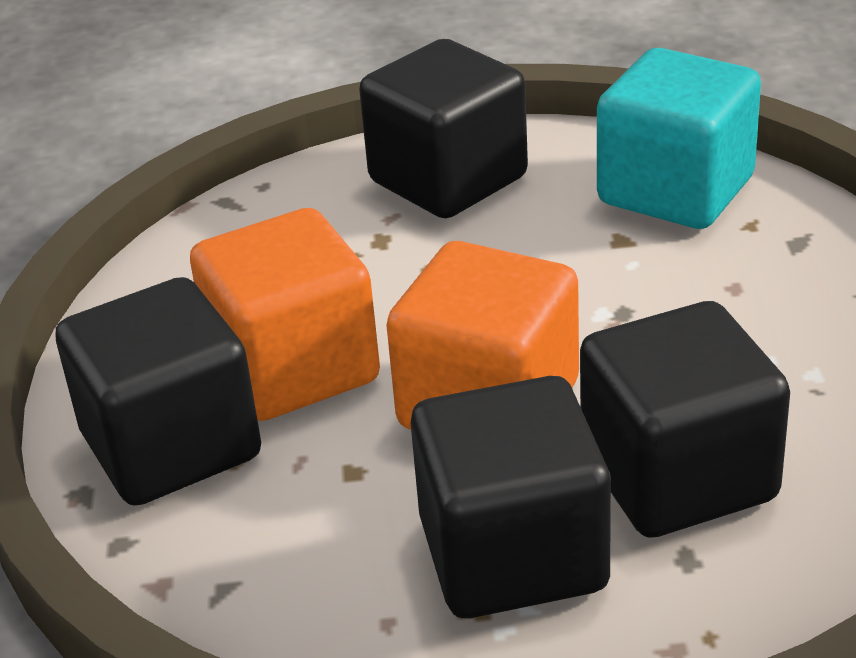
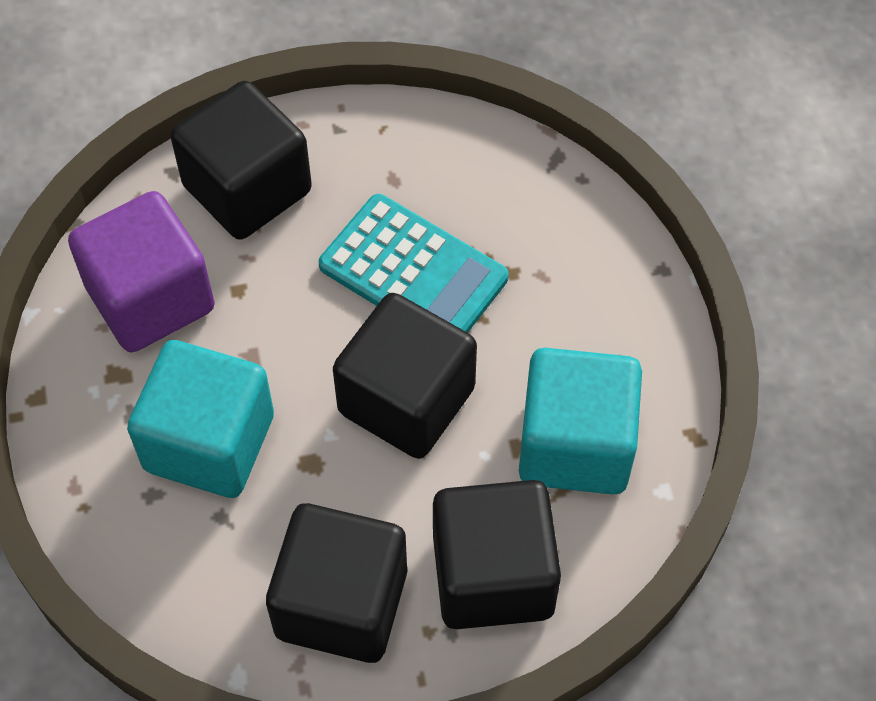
orange cube: 2 -> 0
purple cube: 0 -> 1
turquoise calculator: 0 -> 1
turquoise cube: 1 -> 2

